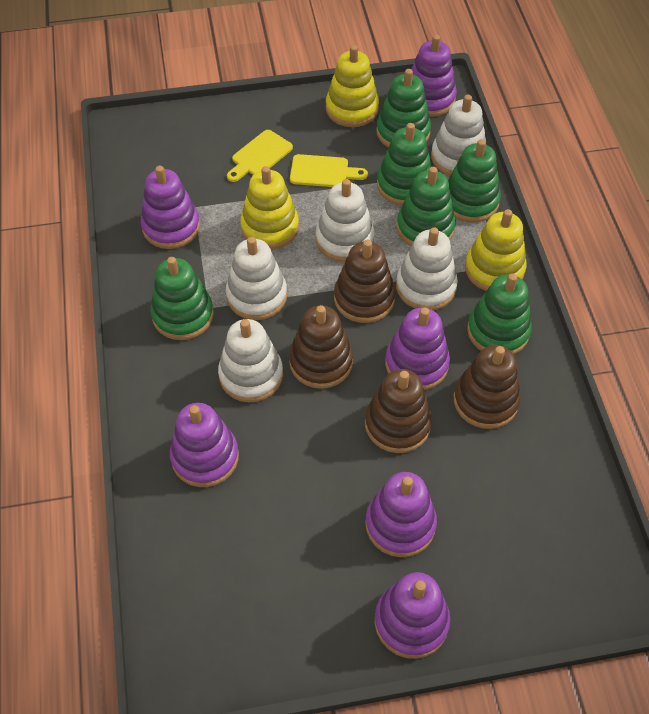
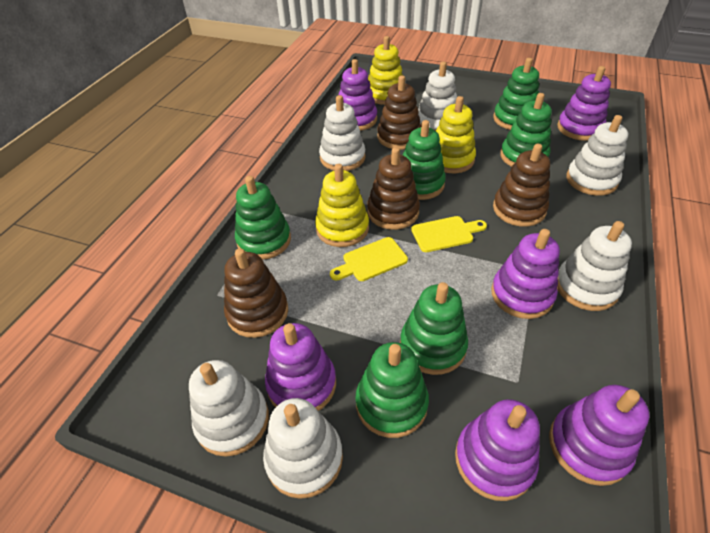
white stacking toy: 5 -> 6

